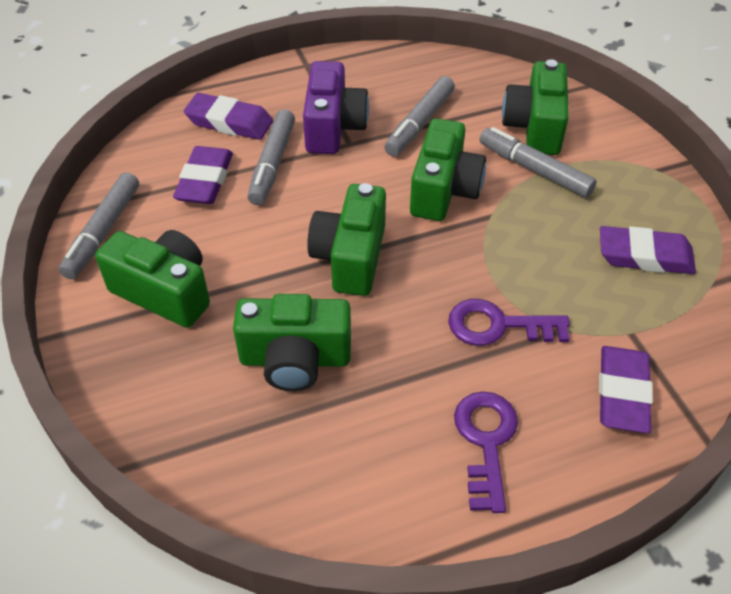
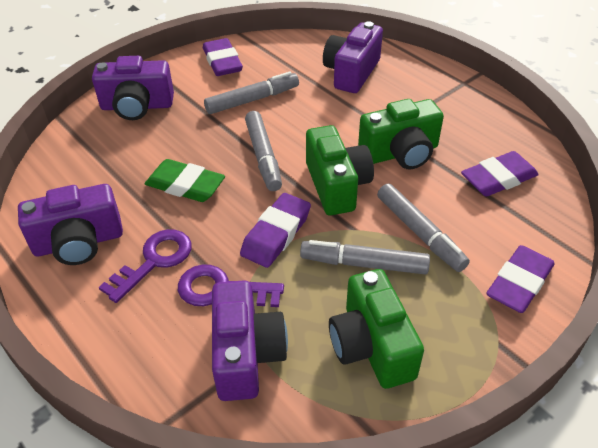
green camera: 5 -> 3
green eraser: 0 -> 1
purple camera: 1 -> 4

